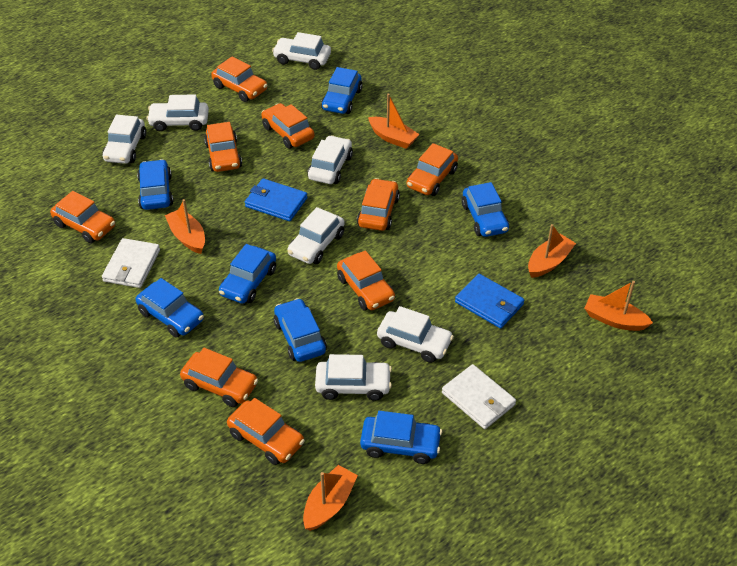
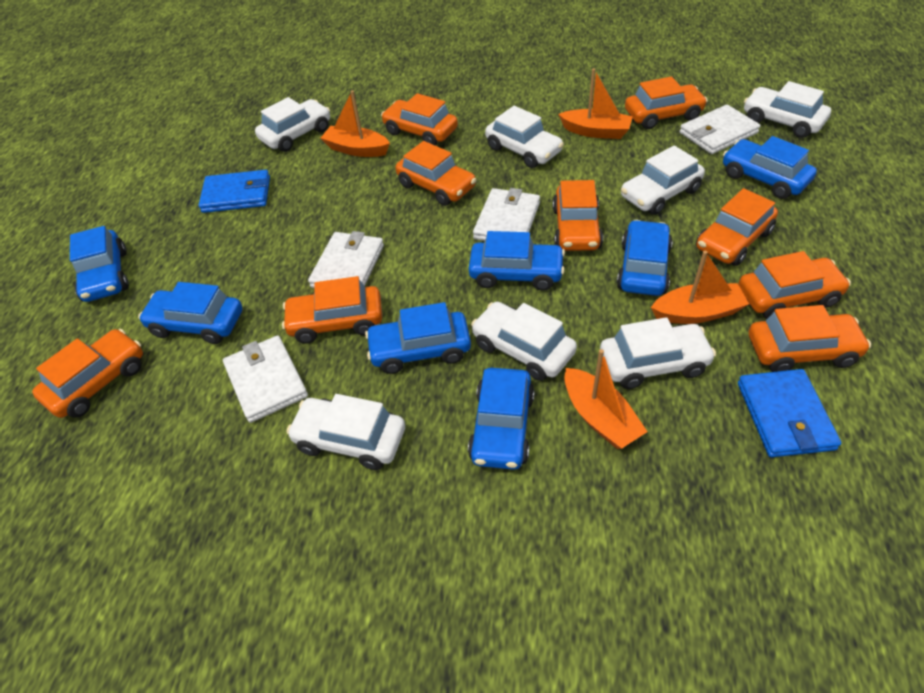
orange boat: 5 -> 4
white wallet: 2 -> 4

